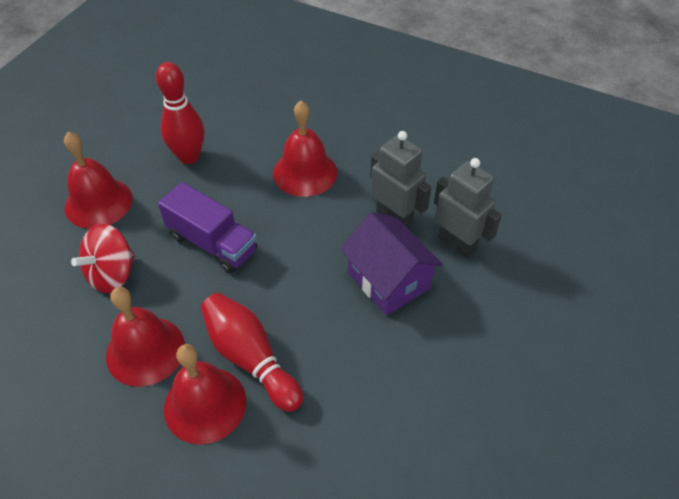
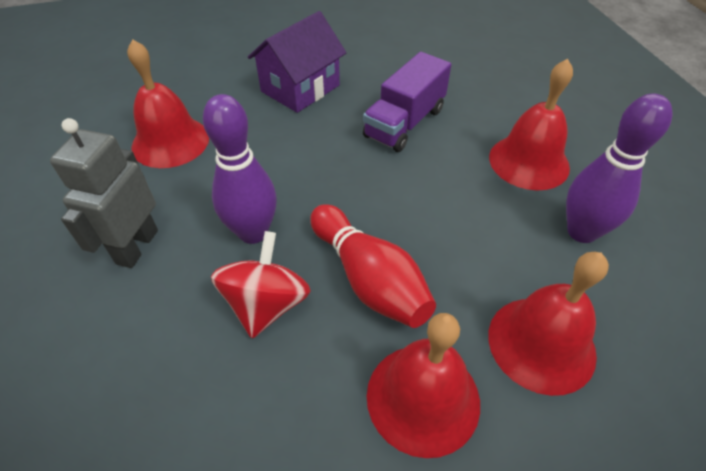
grey robot: 2 -> 1
purple bowling pin: 0 -> 2
red bowling pin: 2 -> 1

